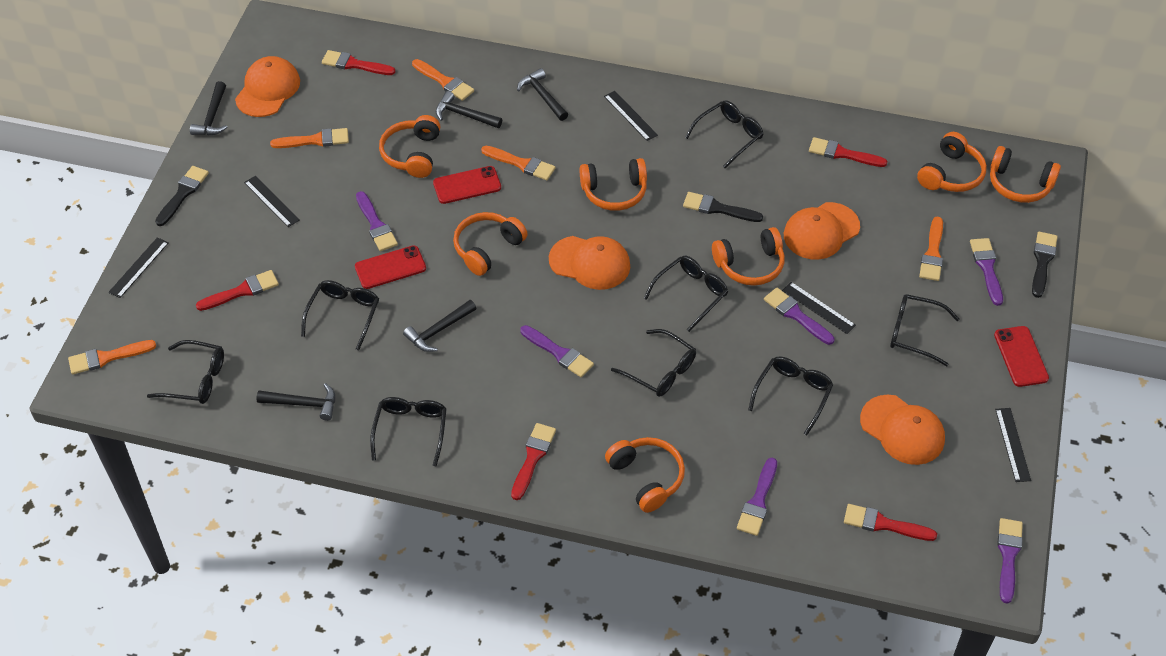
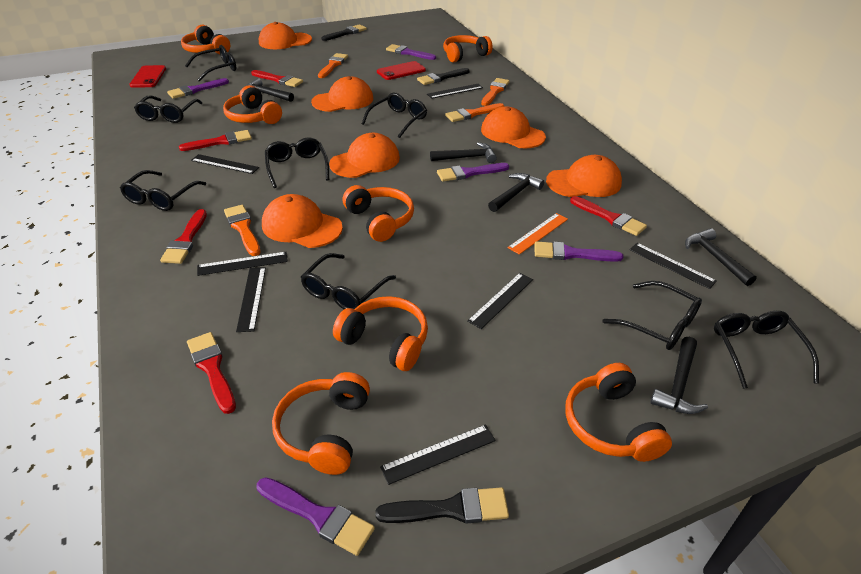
black ruler: 5 -> 7
orange brush: 5 -> 4
orange cap: 4 -> 6
orange ruler: 0 -> 1
purple brush: 6 -> 5
red phone: 3 -> 2

